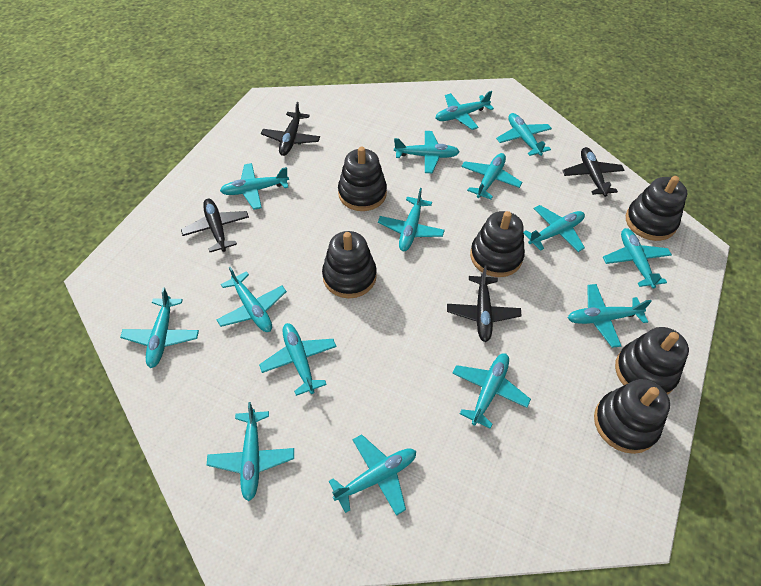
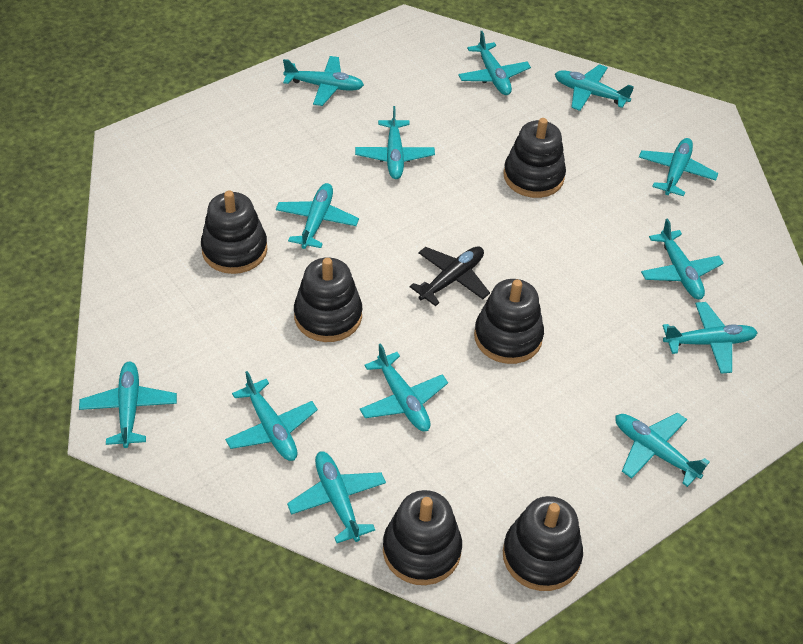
black plane: 4 -> 1
turquoise plane: 15 -> 13

